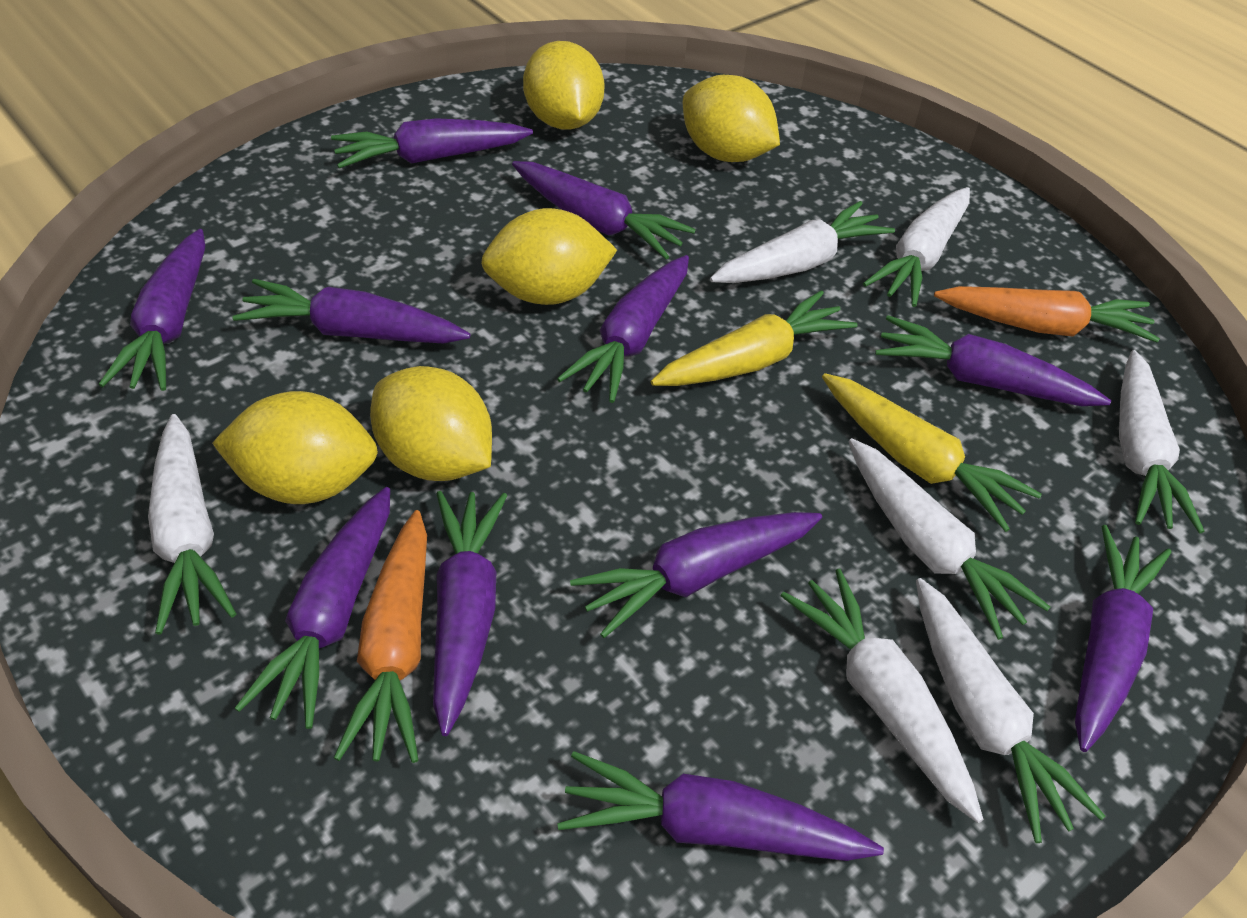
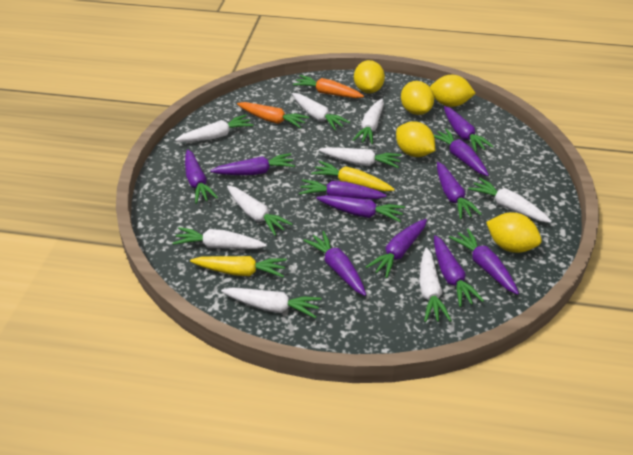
white carrot: 7 -> 9

